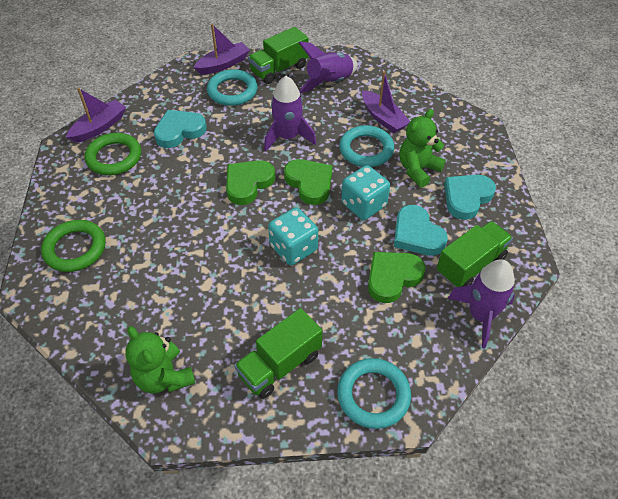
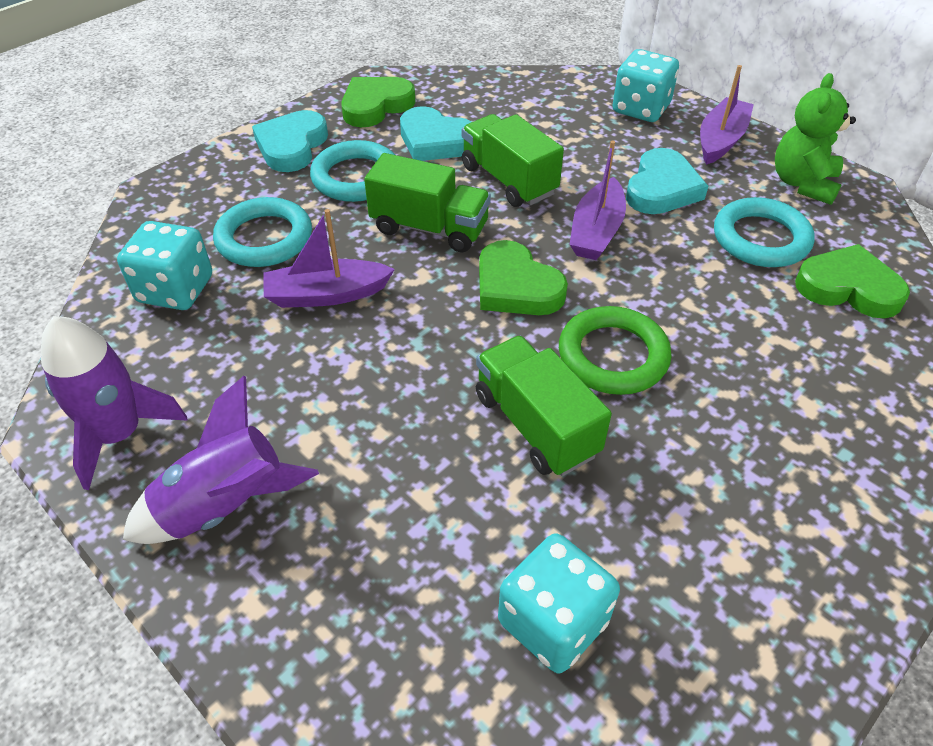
green ring: 2 -> 1
green teddy bear: 2 -> 1
purple rocket: 3 -> 2
turquoise dice: 2 -> 3

